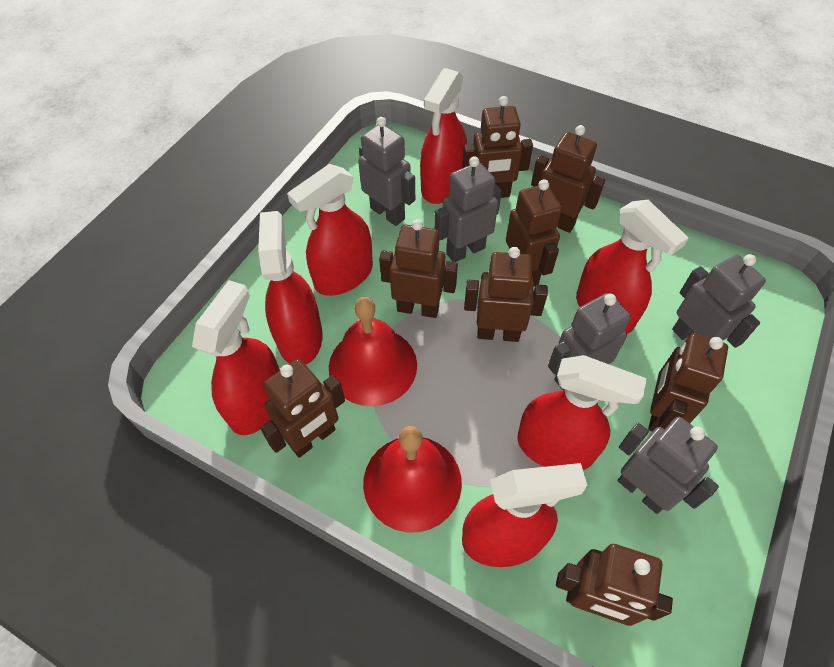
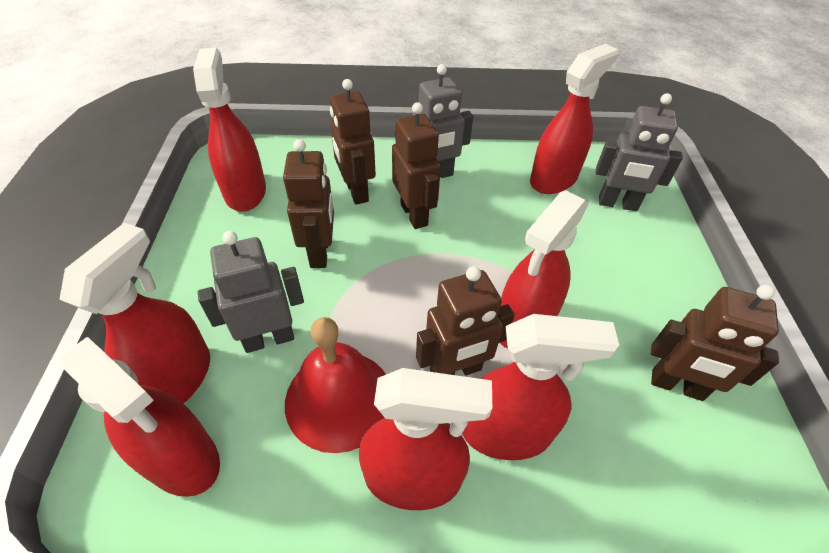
brown robot: 8 -> 5
grey robot: 5 -> 3
red bell: 2 -> 1

